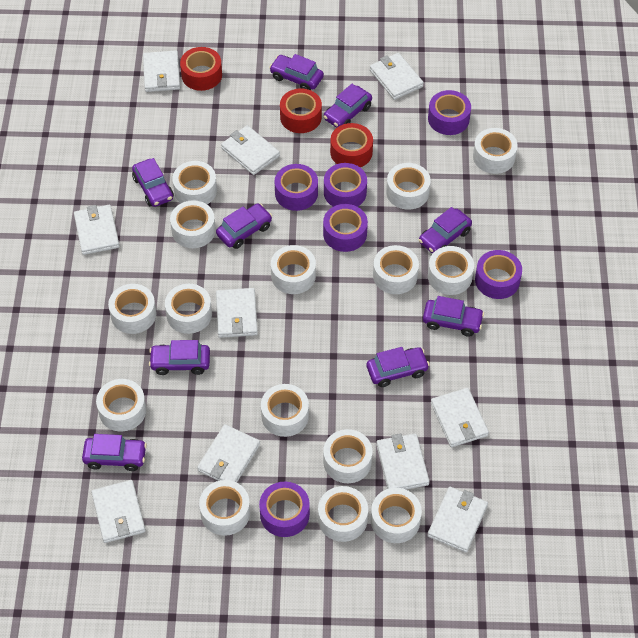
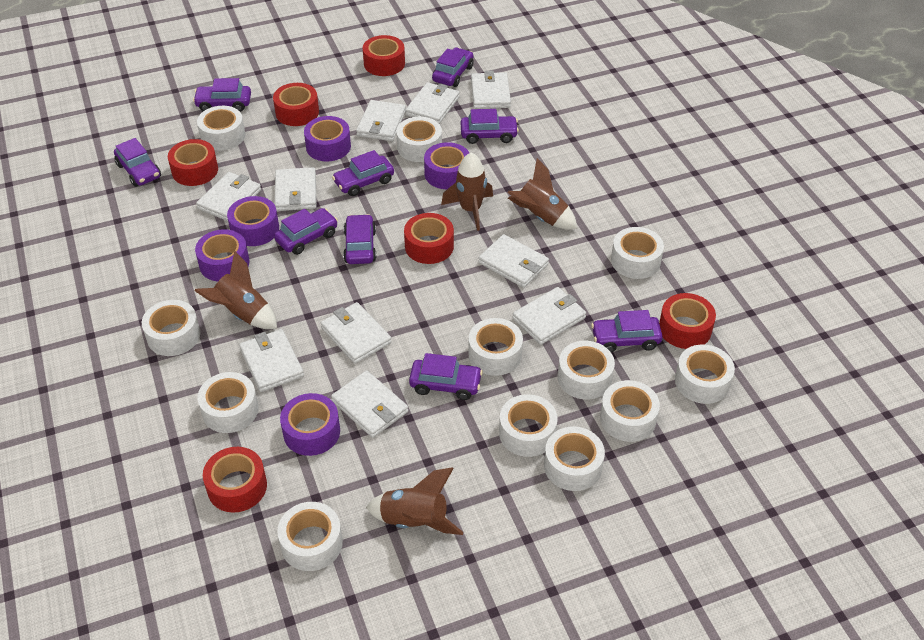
brown rocket: 0 -> 4
purple tape: 6 -> 5
red tape: 3 -> 6
white tape: 15 -> 12

